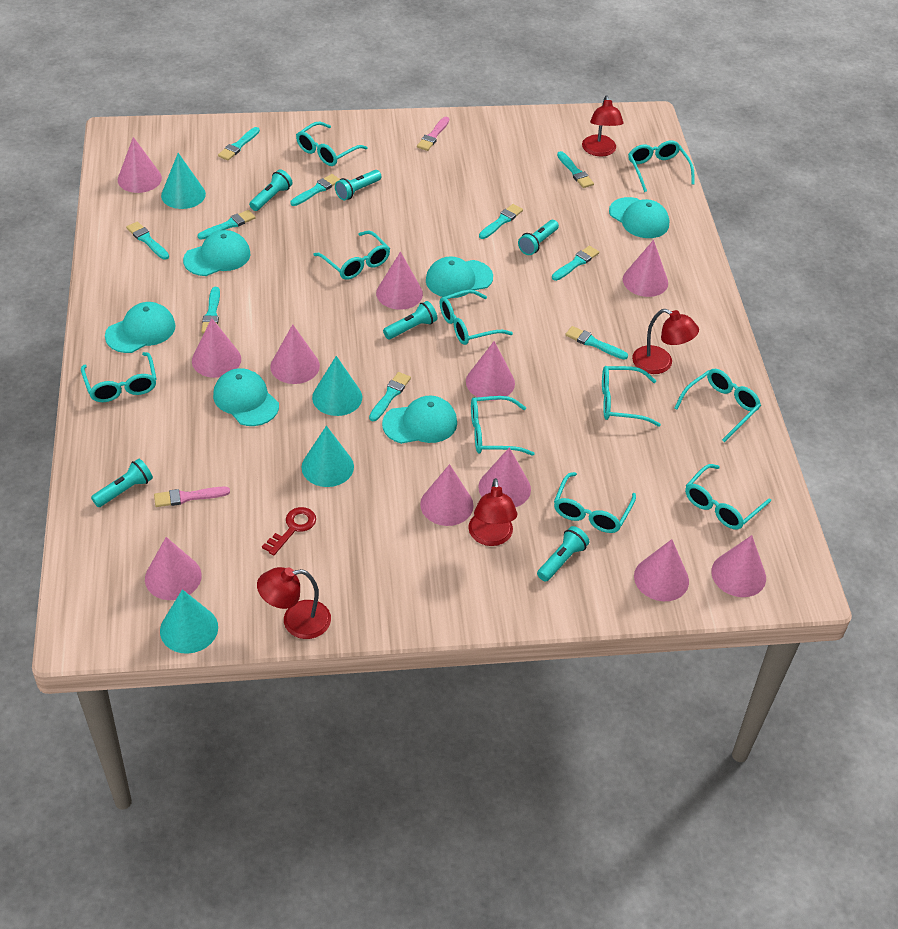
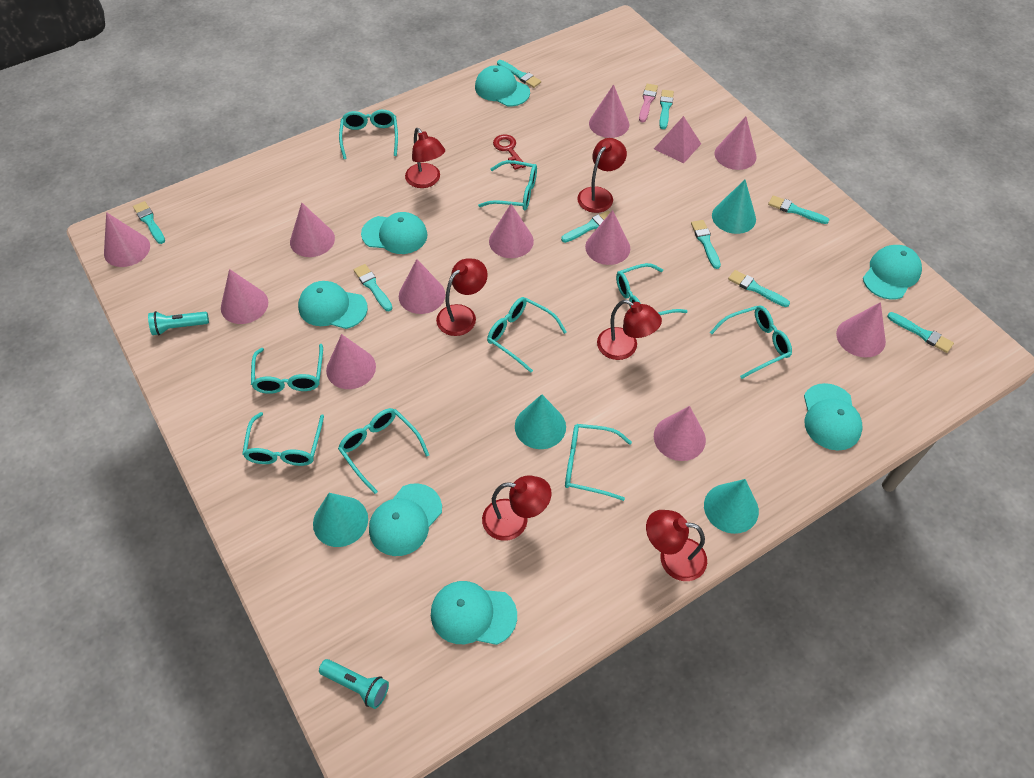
pink brush: 2 -> 1
pink pyramid: 0 -> 1
red lamp: 4 -> 6
turquoise brush: 10 -> 9
turquoise cap: 6 -> 7
turquoise flashlight: 6 -> 2
turquoise glasses: 10 -> 9

